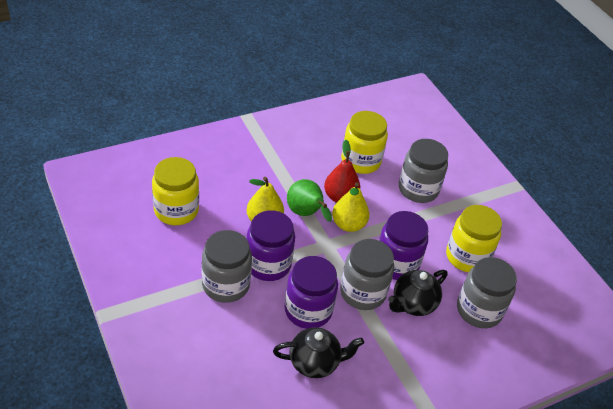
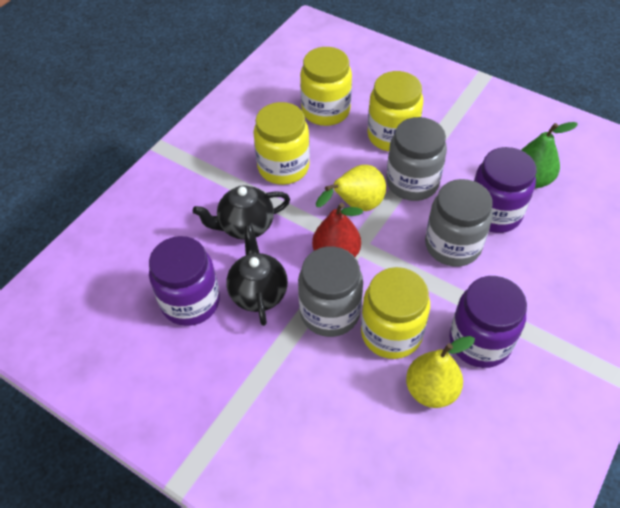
grey jar: 4 -> 3
yellow jar: 3 -> 4

